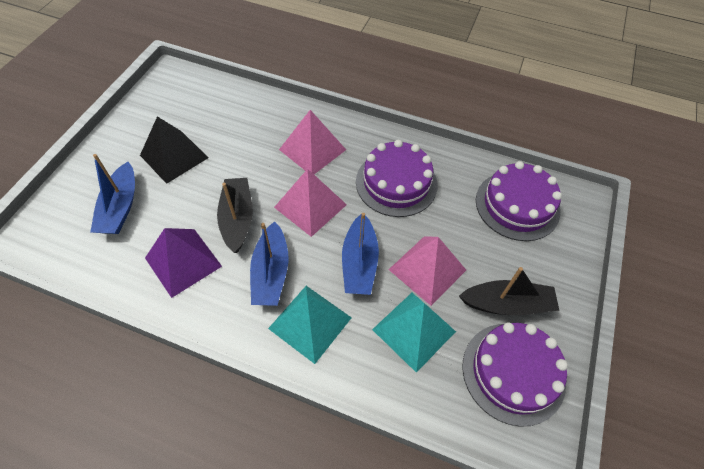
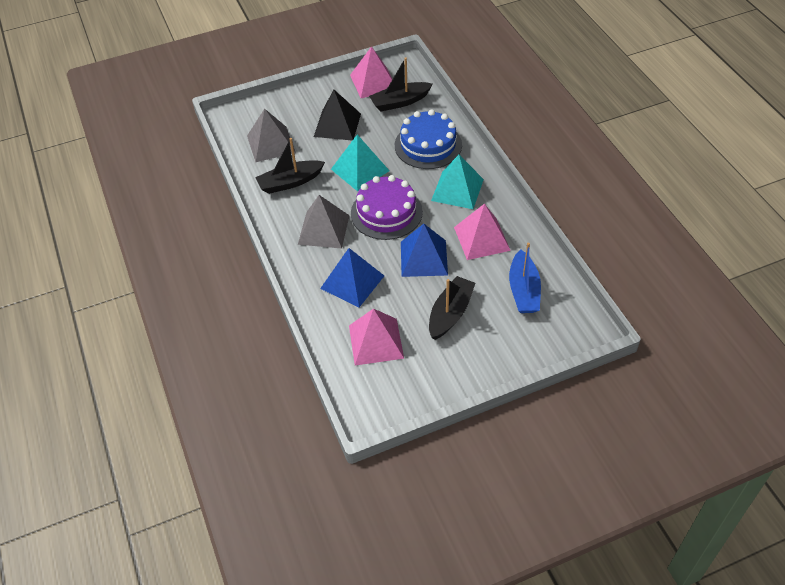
black boat: 2 -> 3
blue boat: 3 -> 1
blue cake: 0 -> 1
blue pyramid: 0 -> 2
grey pyramid: 0 -> 2
purple cake: 3 -> 1
purple pyramid: 1 -> 0

